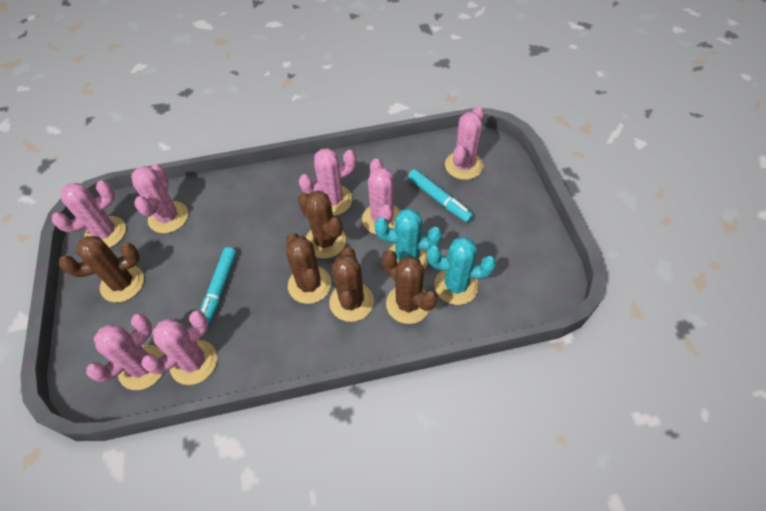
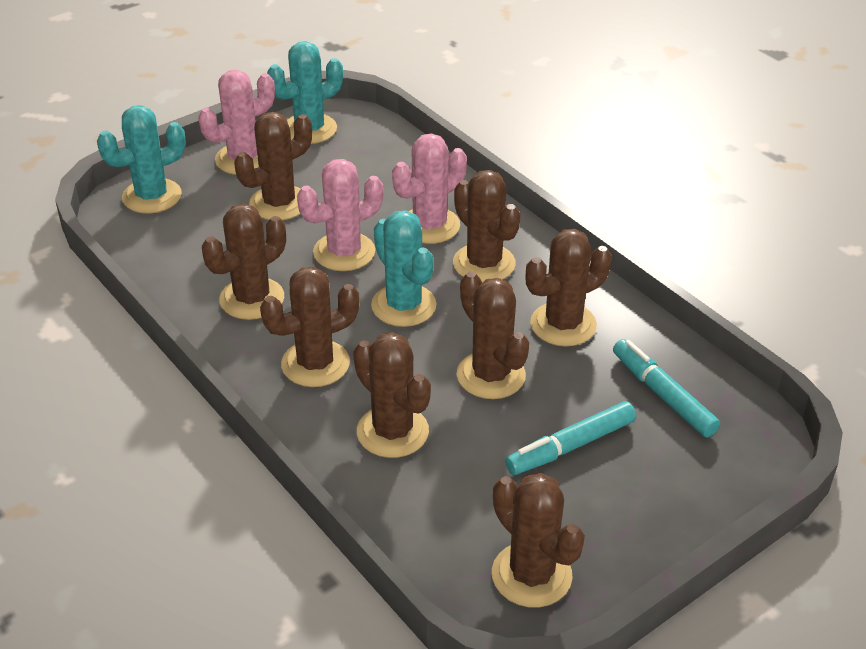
brown cactus: 5 -> 8
pink cactus: 7 -> 3
turquoise cactus: 2 -> 3

